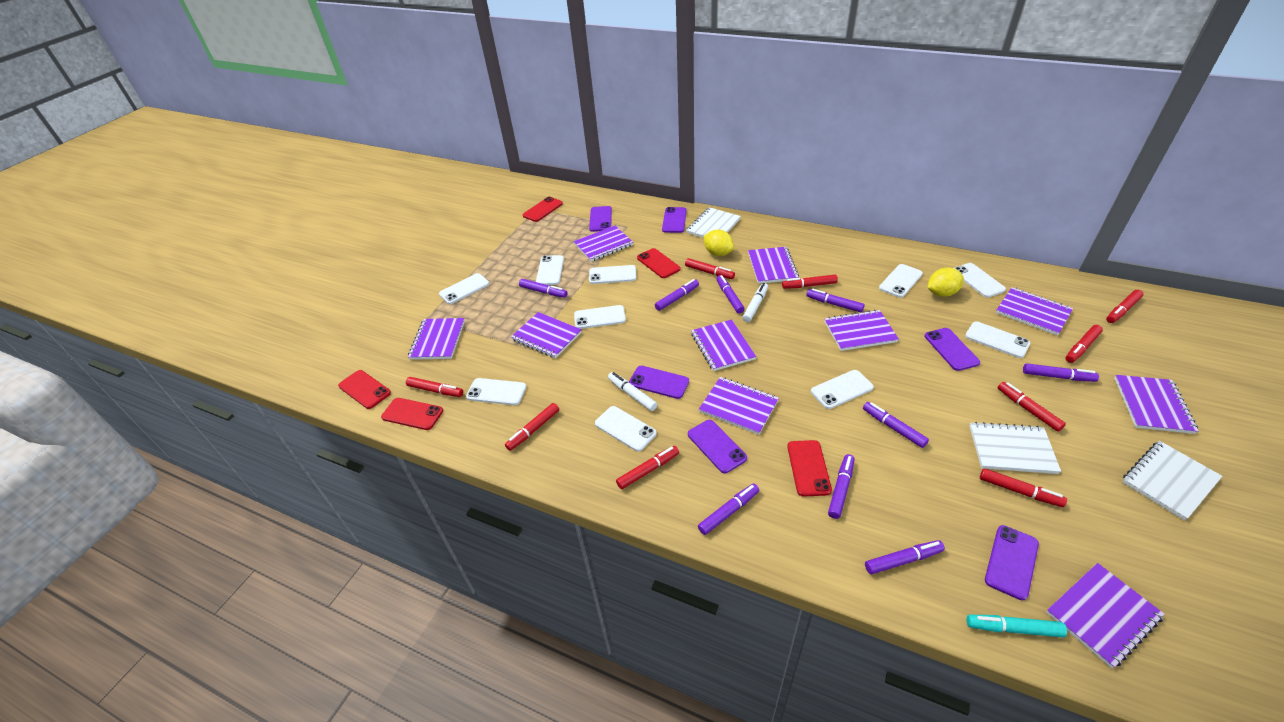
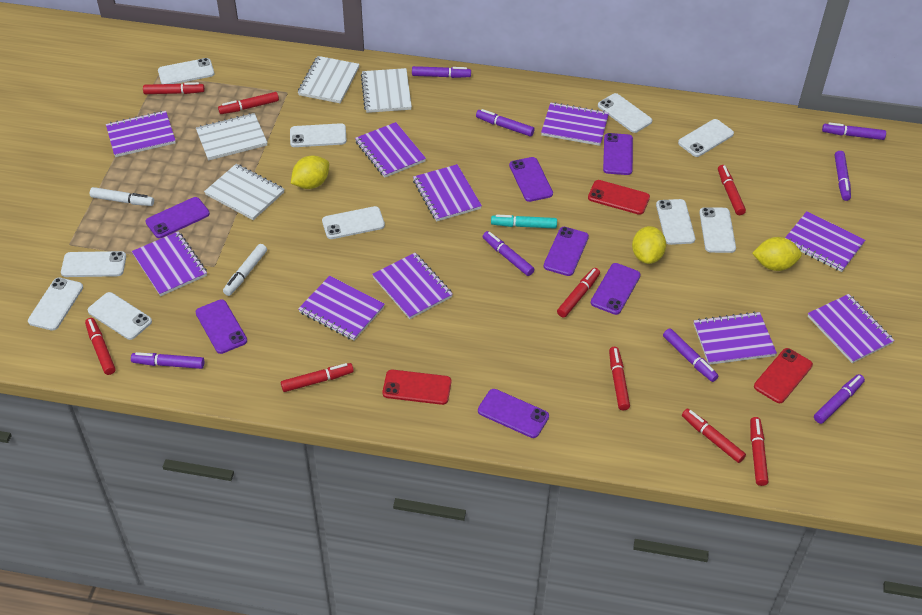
purple marker: 9 -> 8
purple phone: 6 -> 7
red phone: 5 -> 3
white notebook: 3 -> 4
yellow lemon: 2 -> 3

